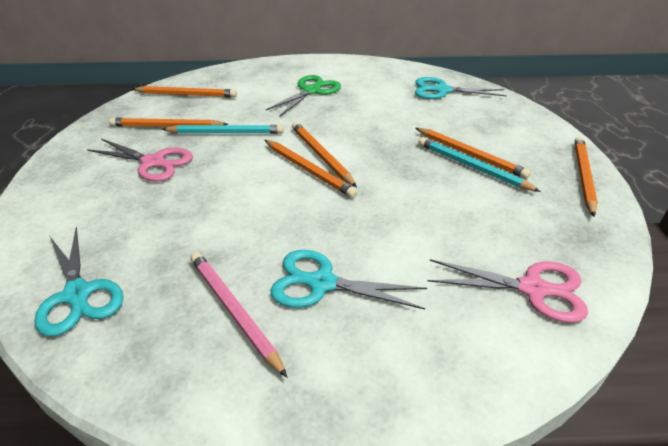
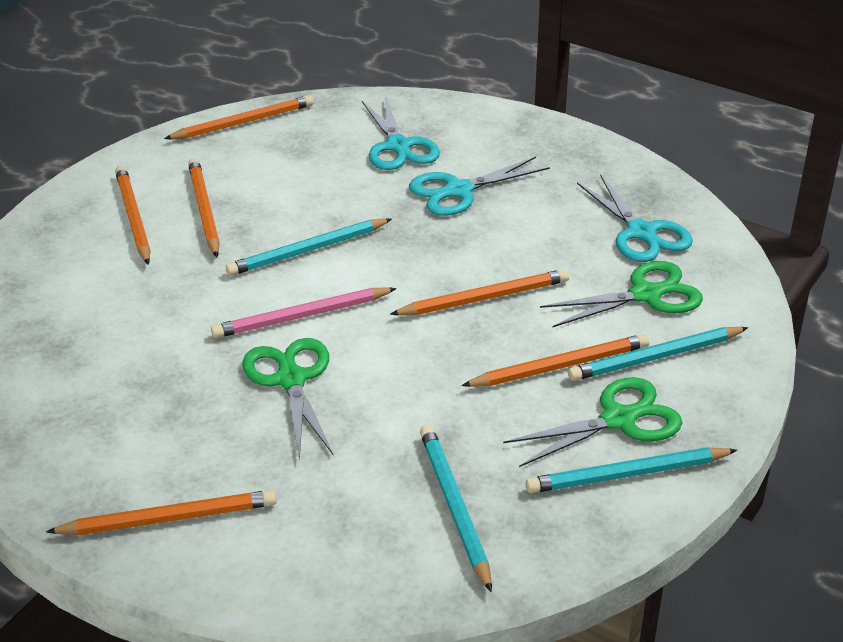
green scissors: 1 -> 3
pink scissors: 2 -> 0
turquoise pencil: 2 -> 4

